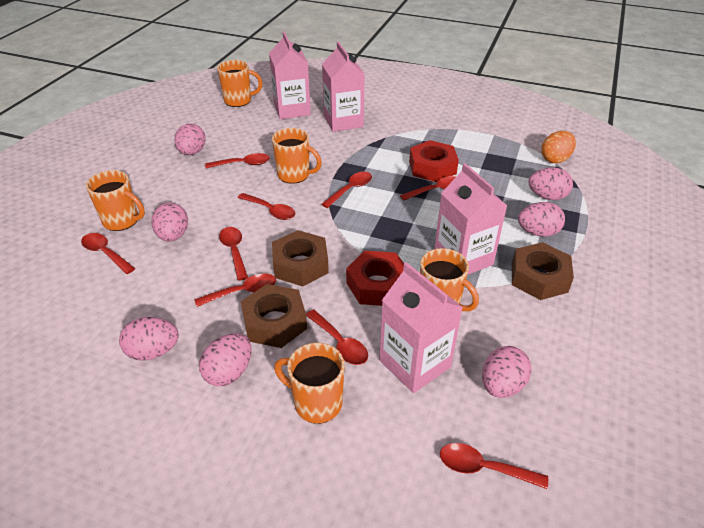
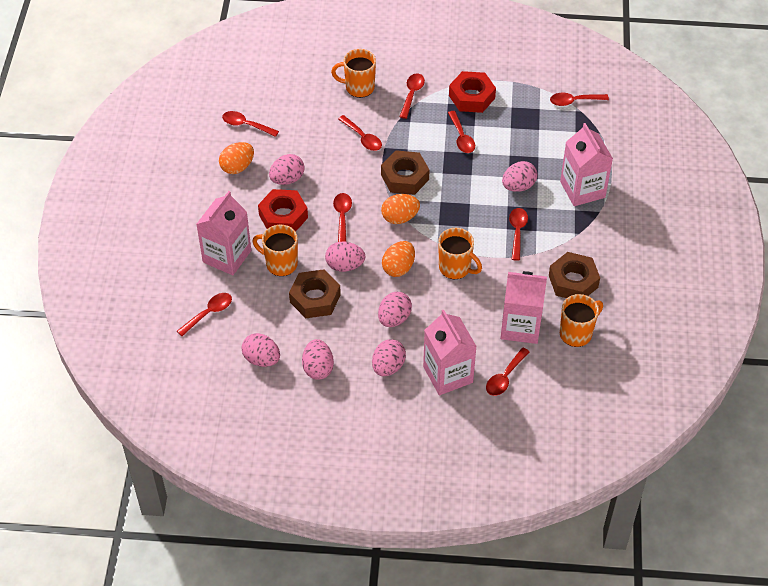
orange egg: 1 -> 3
orange mug: 5 -> 4

